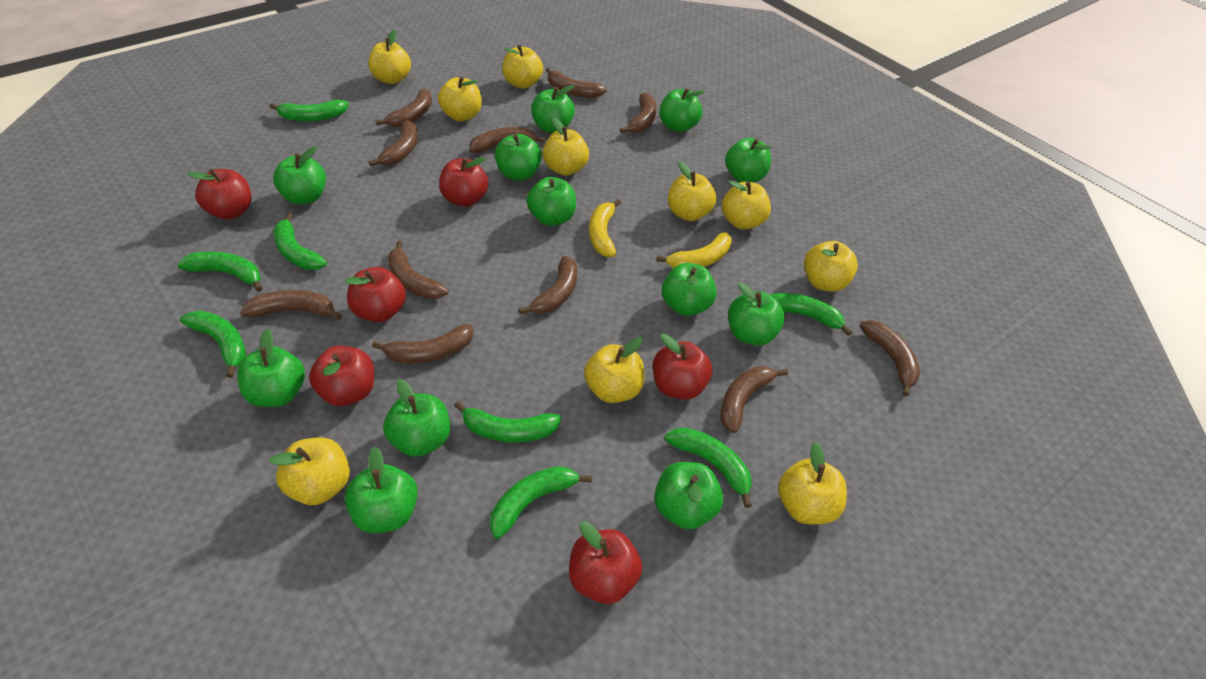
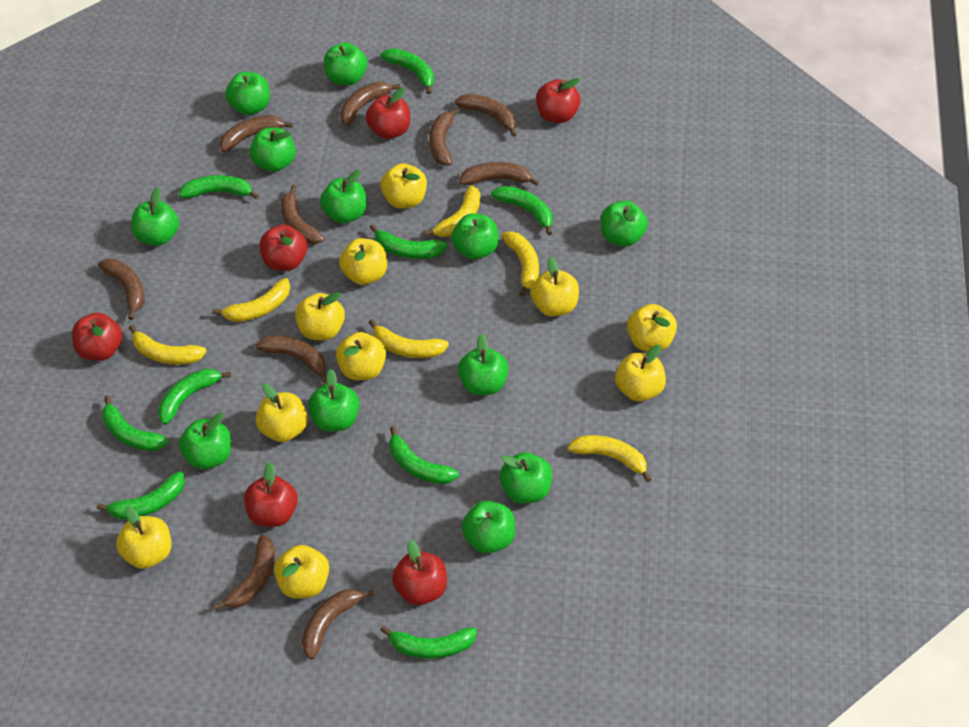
brown banana: 11 -> 10
green banana: 8 -> 9
yellow banana: 2 -> 6

